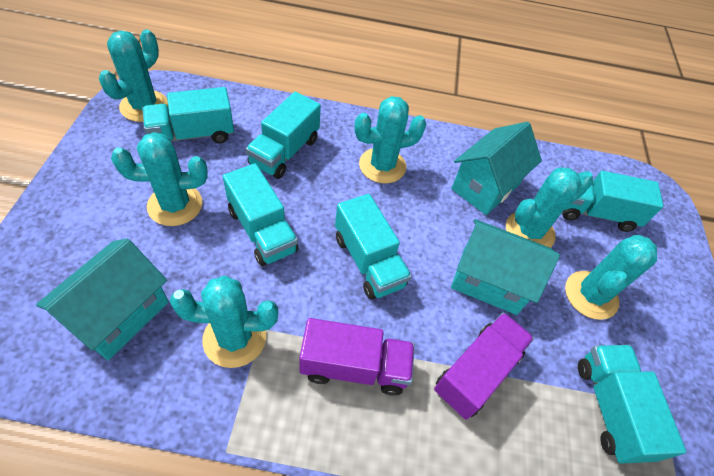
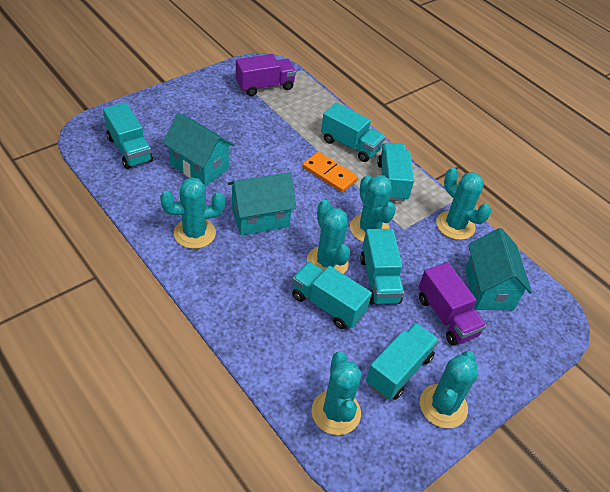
orange domino: 0 -> 1

